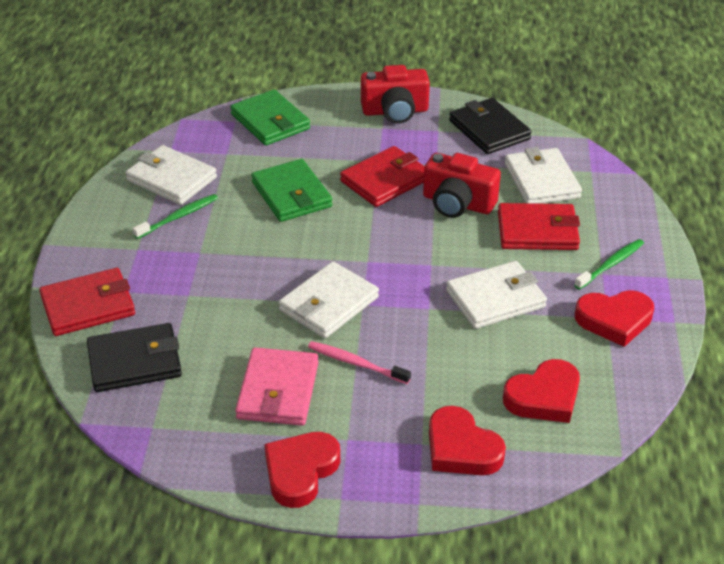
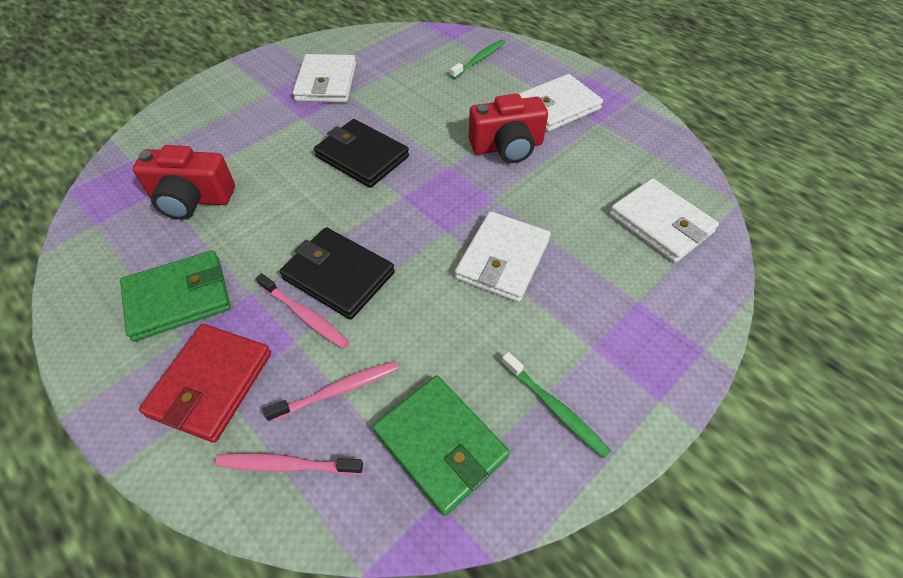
pink toothbrush: 1 -> 3
pink wallet: 1 -> 0
red heart: 4 -> 0
red wallet: 3 -> 1

